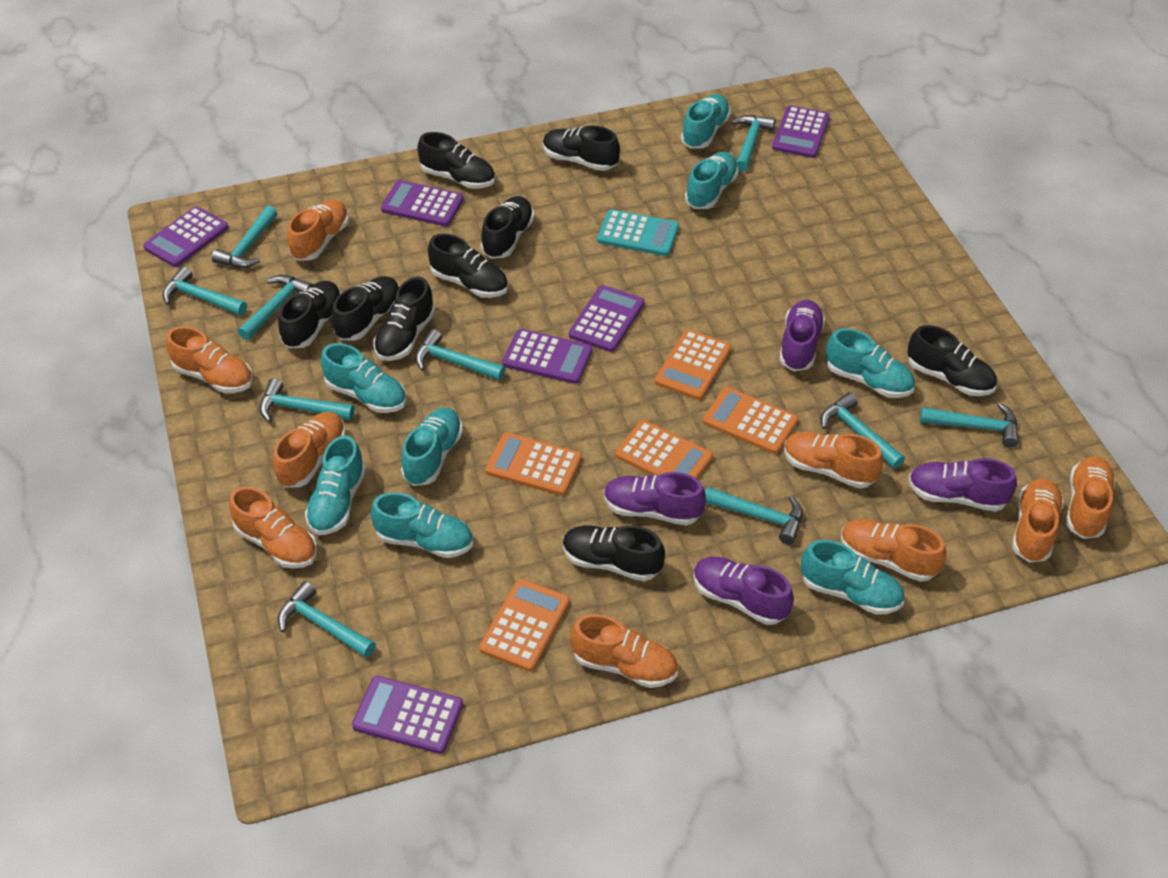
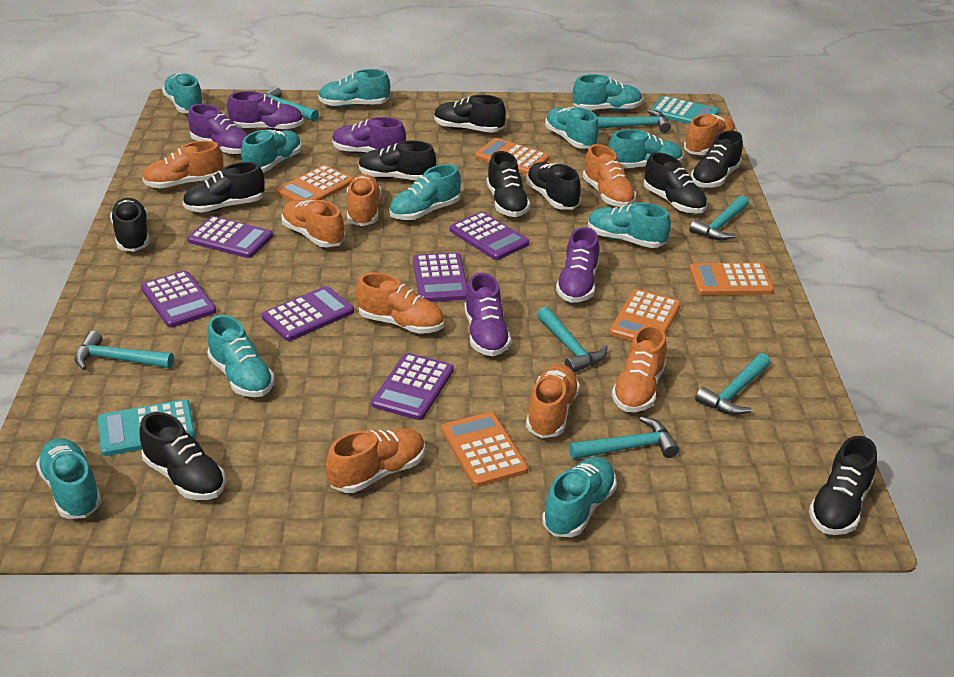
black shoe: 9 -> 10
purple shoe: 4 -> 5
turquoise calculator: 1 -> 2
turquoise hammer: 10 -> 7
turquoise shoe: 8 -> 11

